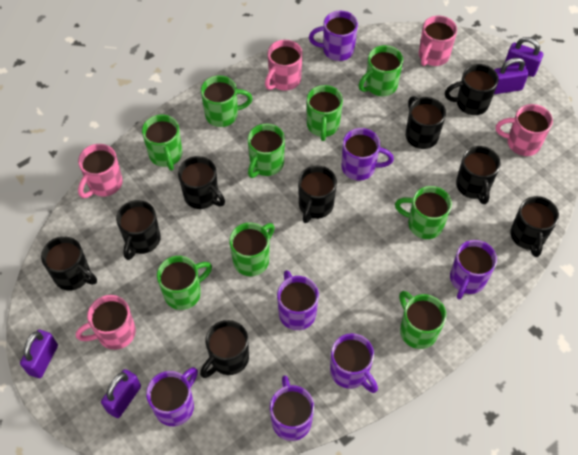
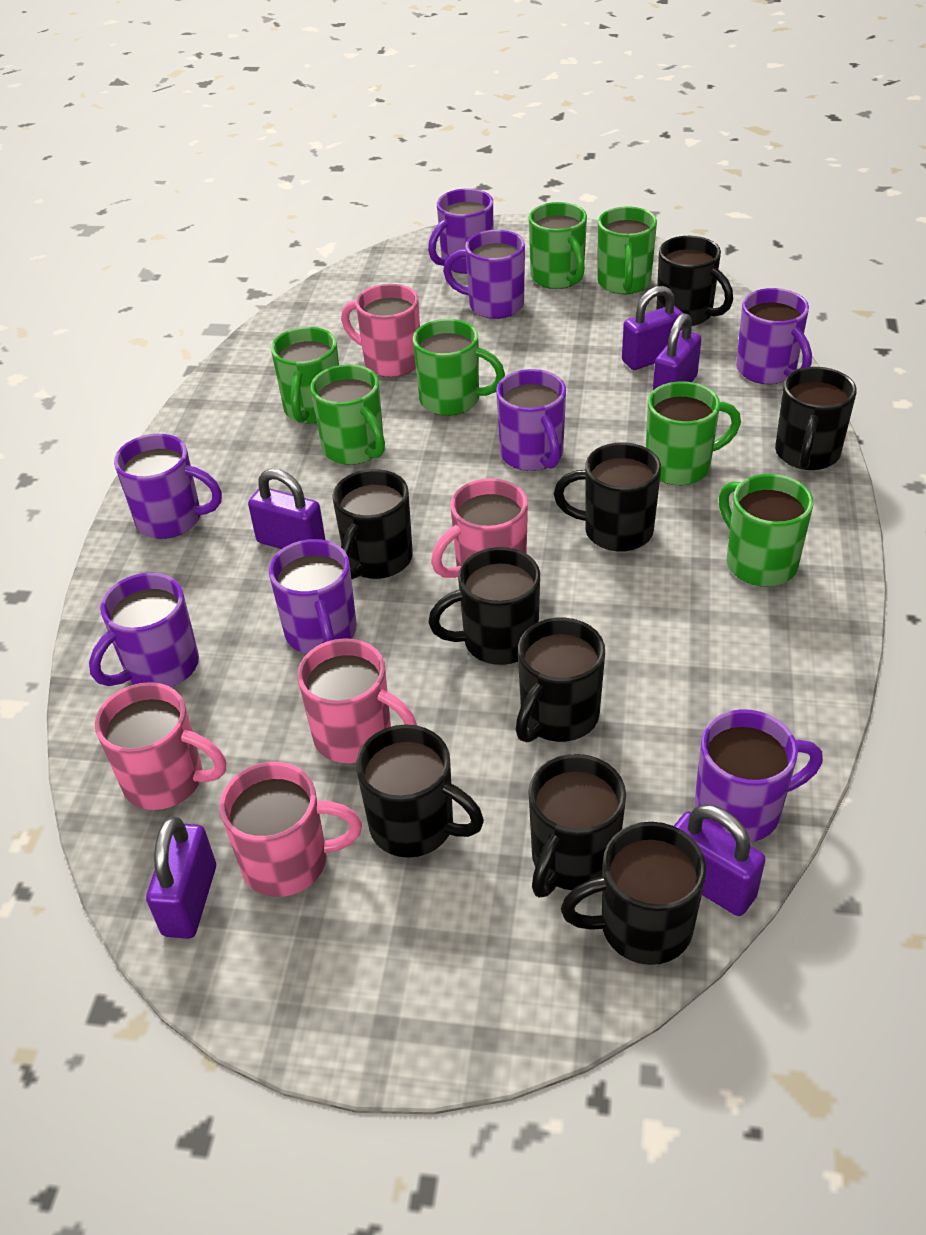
green mug: 9 -> 7
purple mug: 7 -> 8
purple padlock: 4 -> 5

